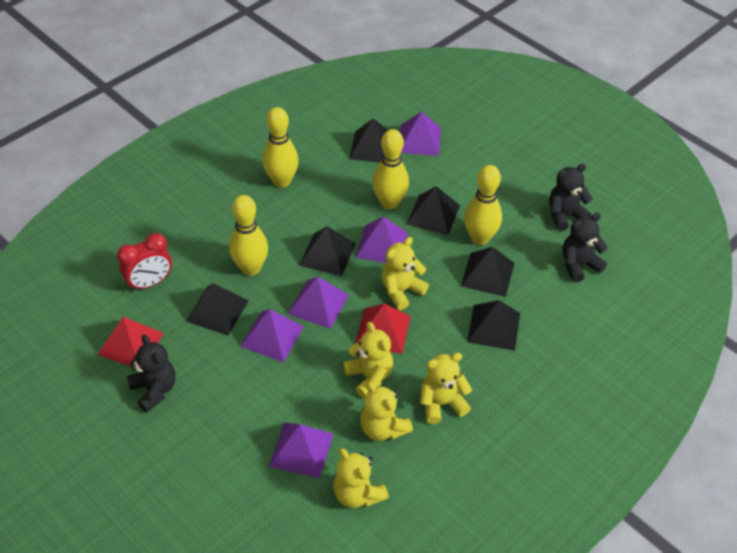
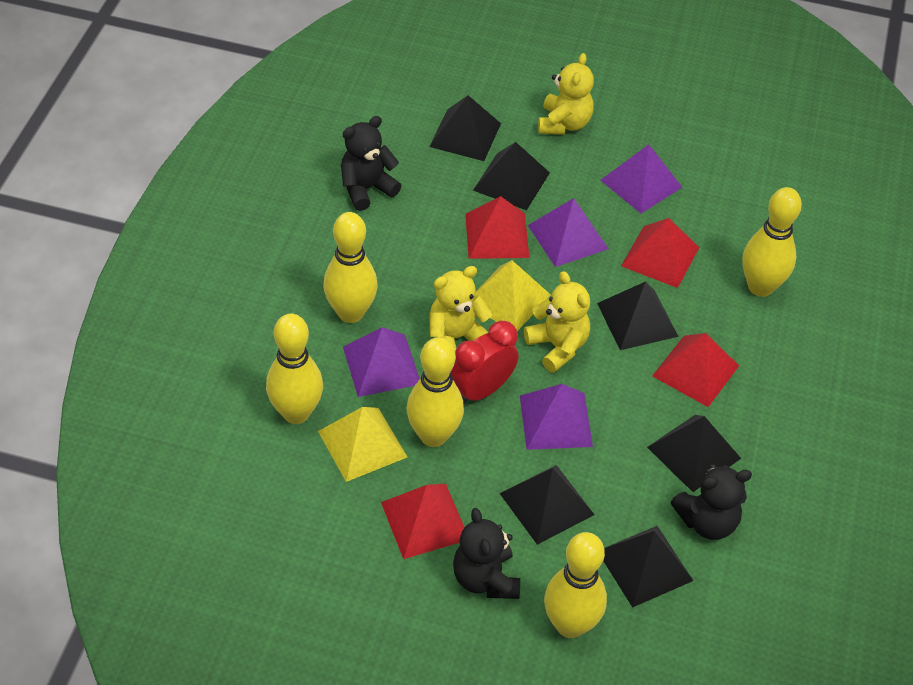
purple pyramid: 5 -> 4
red pyramid: 2 -> 4
yellow bowling pin: 4 -> 5
yellow pyramid: 0 -> 2
yellow teddy bear: 5 -> 3

